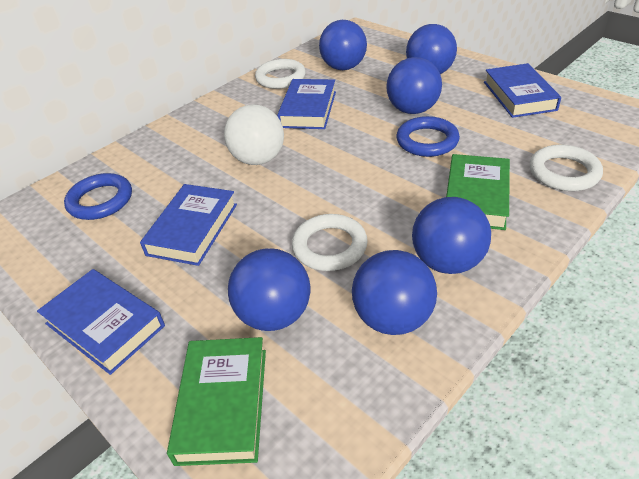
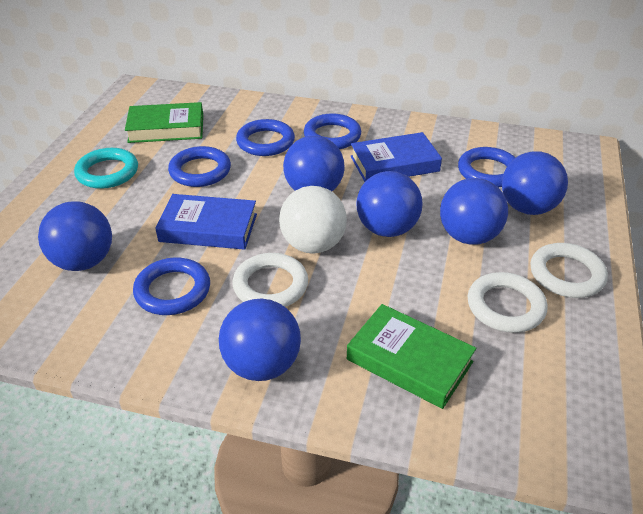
blue book: 4 -> 2
blue ring: 2 -> 5
turquoise ring: 0 -> 1

